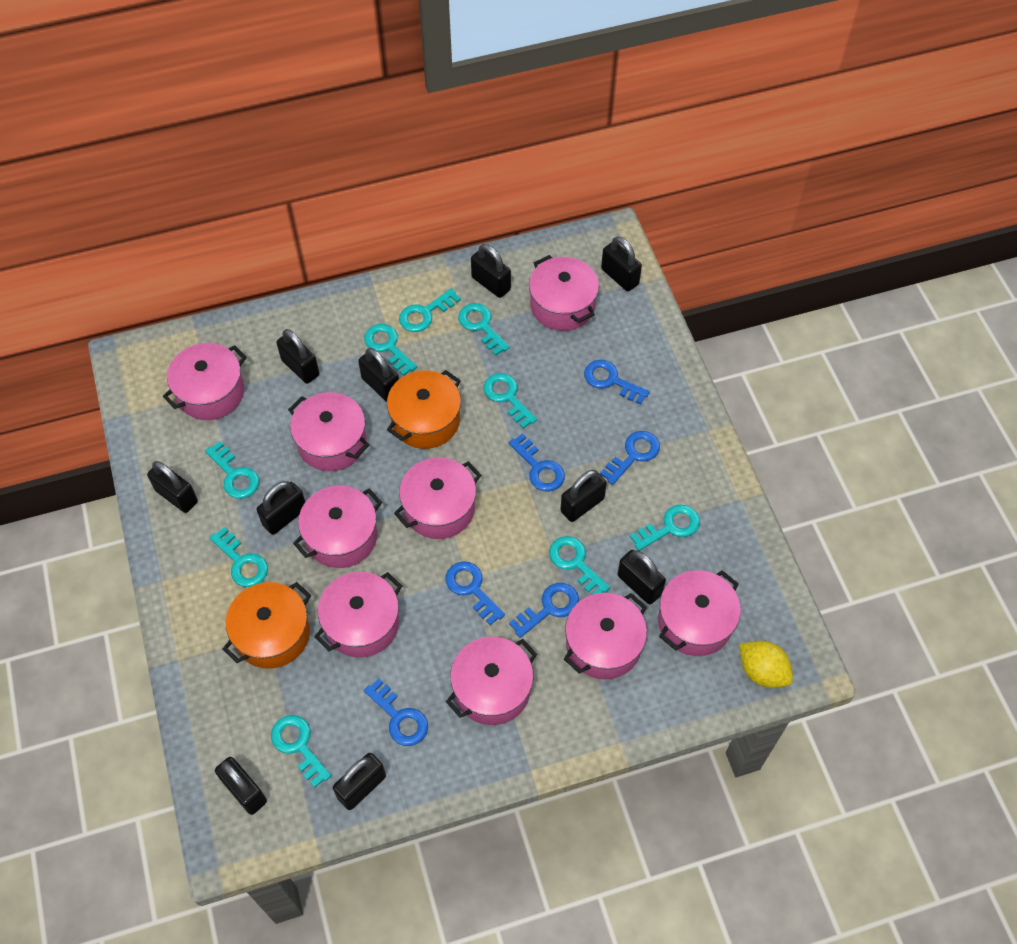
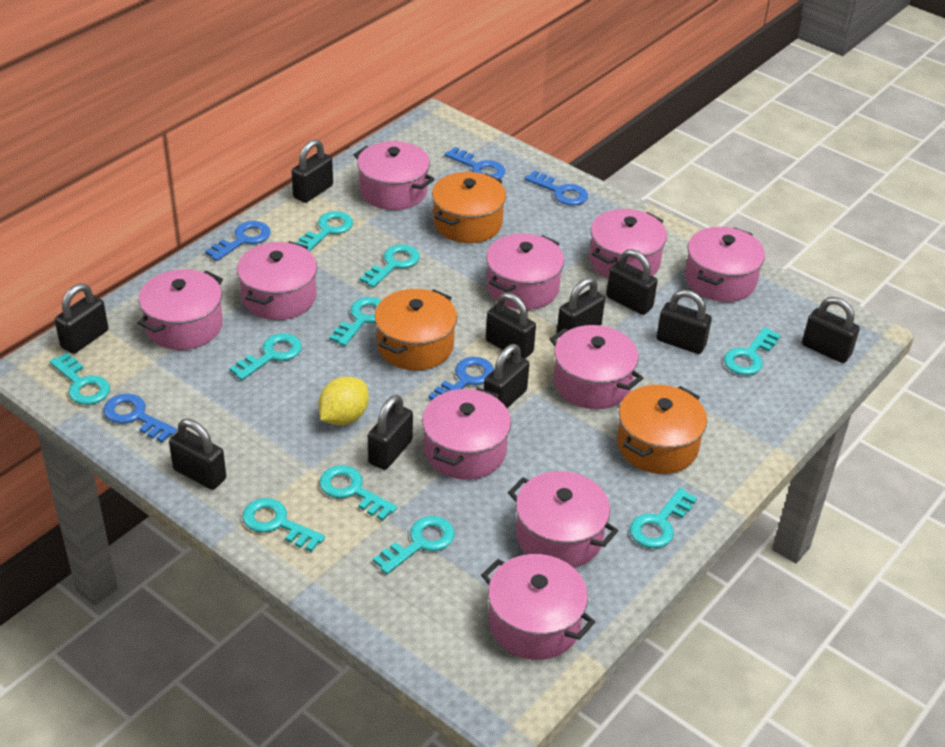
blue key: 6 -> 5
orange pot: 2 -> 3
pink pot: 9 -> 10
turquoise key: 9 -> 10

